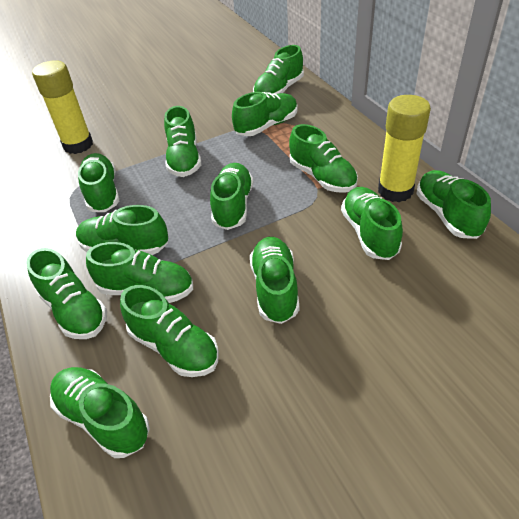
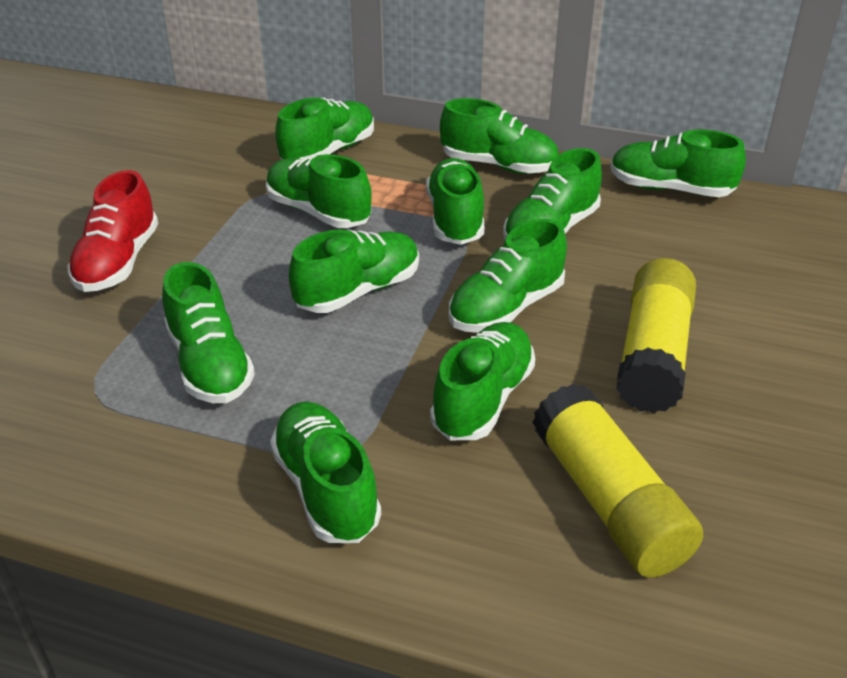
green shoe: 14 -> 11
red shoe: 0 -> 1

